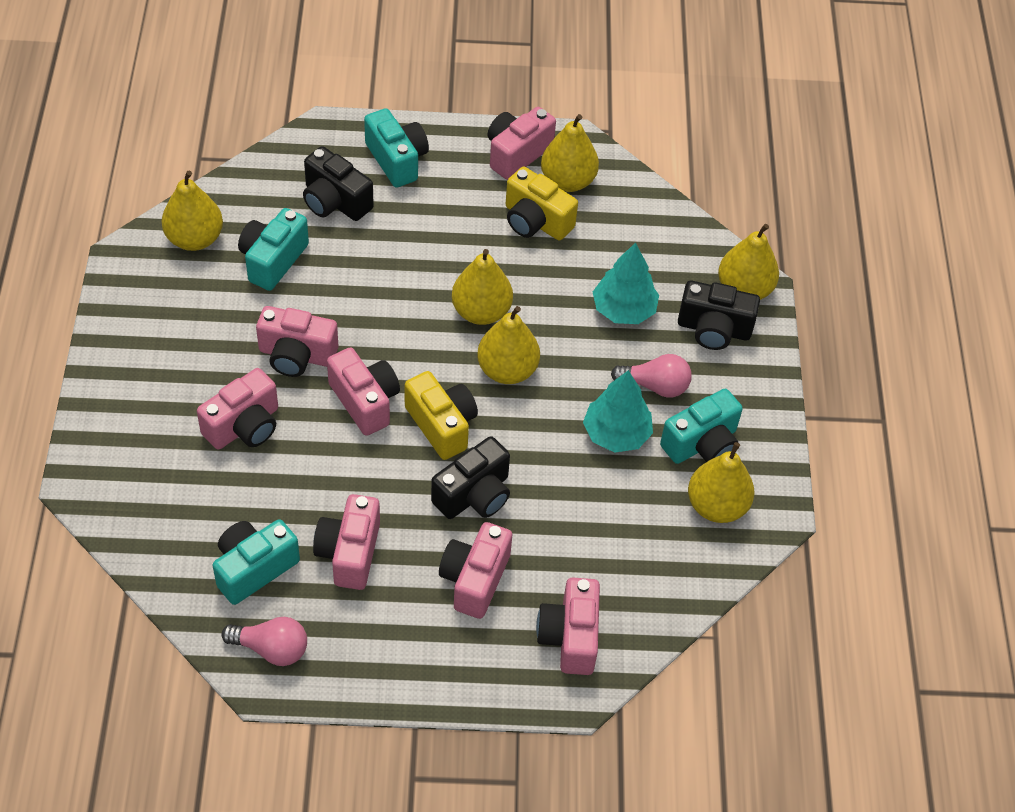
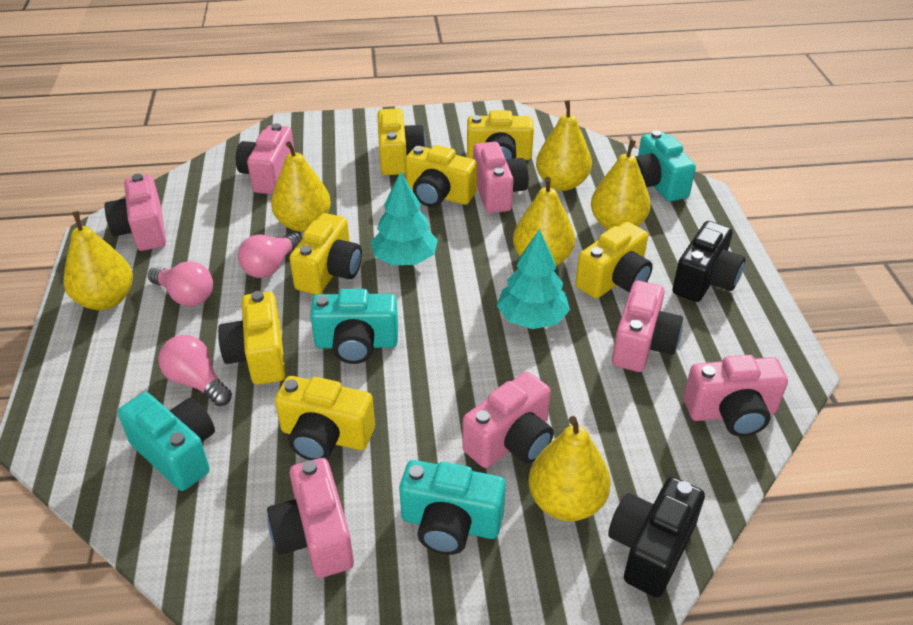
black camera: 3 -> 2
pink light bulb: 2 -> 3
yellow camera: 2 -> 7

